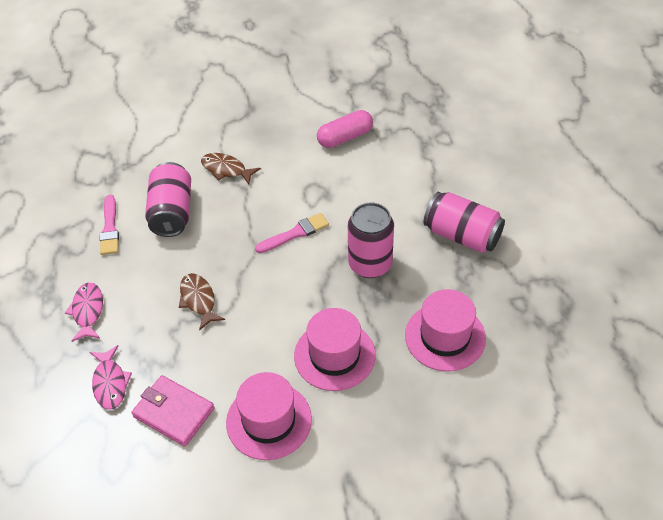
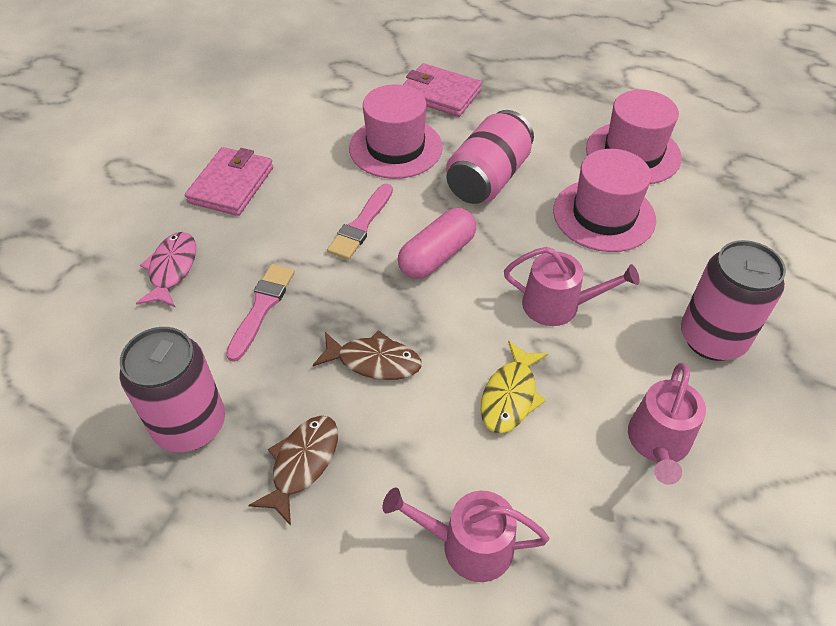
pink fish: 2 -> 1
pink wallet: 1 -> 2
pink watering can: 0 -> 3
yellow fish: 0 -> 1

